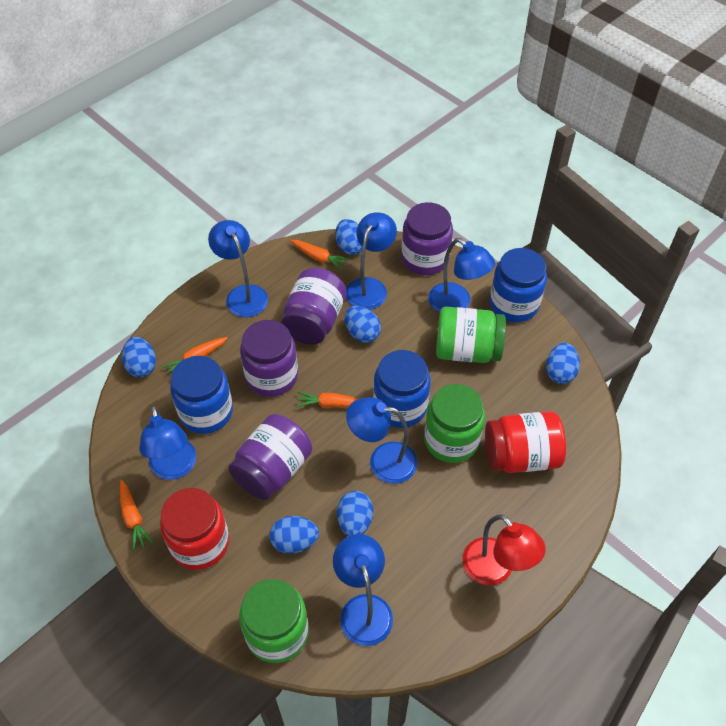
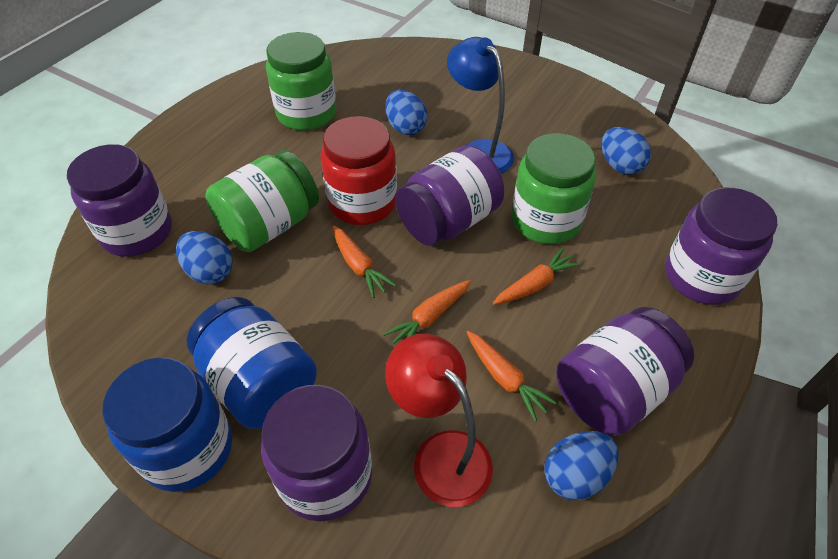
blue egg: 6 -> 4
blue jar: 3 -> 2
blue lamp: 6 -> 1
purple jar: 4 -> 5
red jar: 2 -> 1

